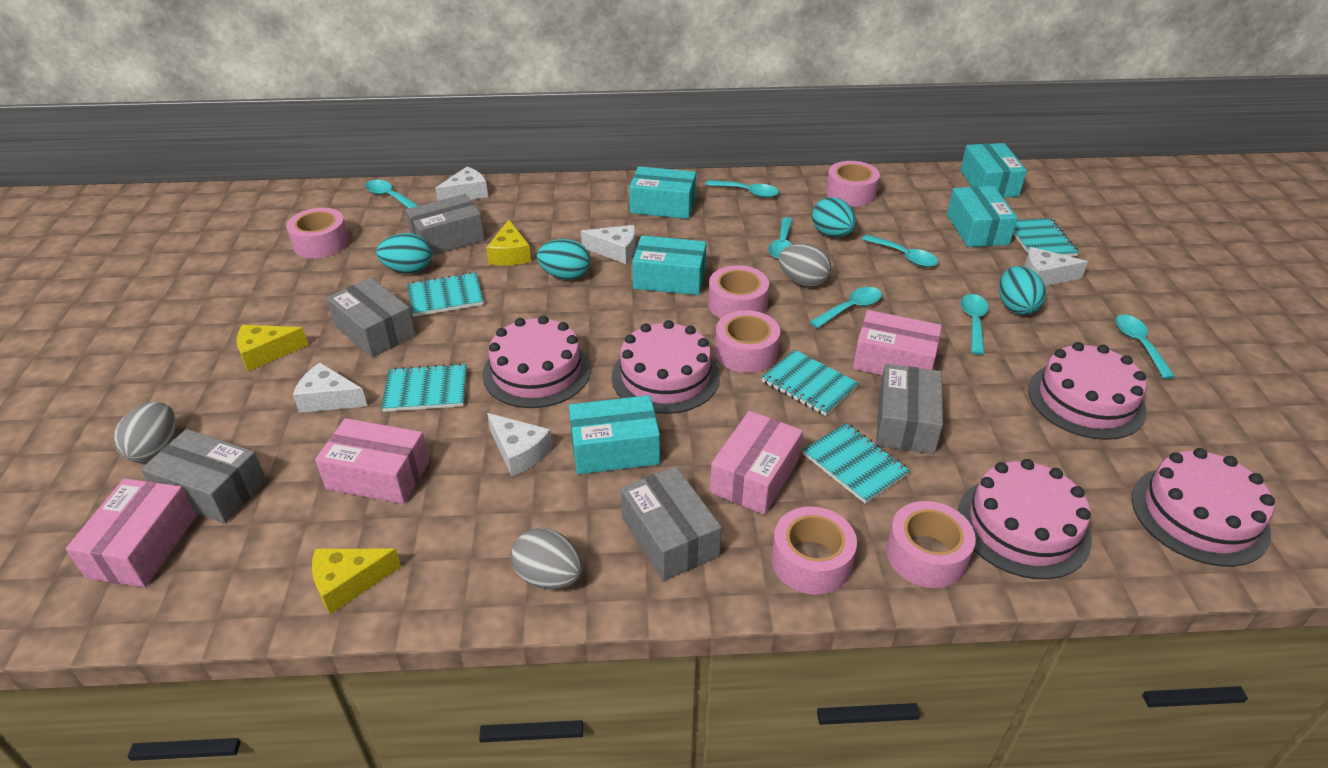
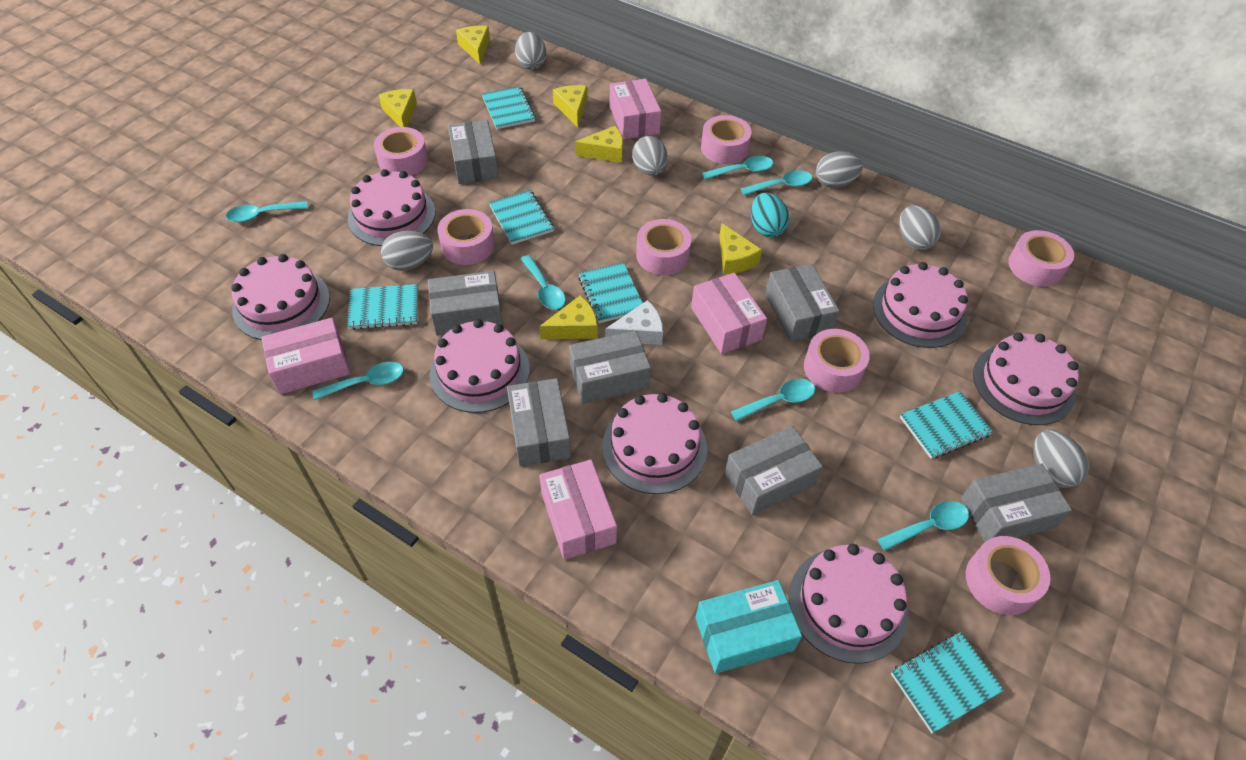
grey box: 5 -> 7
grey egg: 3 -> 6
pink cake: 5 -> 7
pink tape: 6 -> 7
turquoise box: 5 -> 1
turquoise egg: 4 -> 1
turquoise notebook: 5 -> 6
white cheese: 5 -> 1
yellow cheese: 3 -> 6

